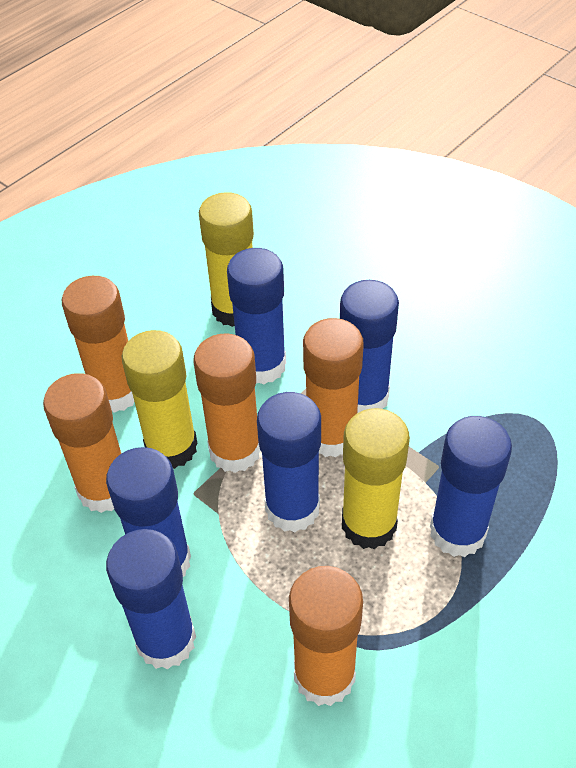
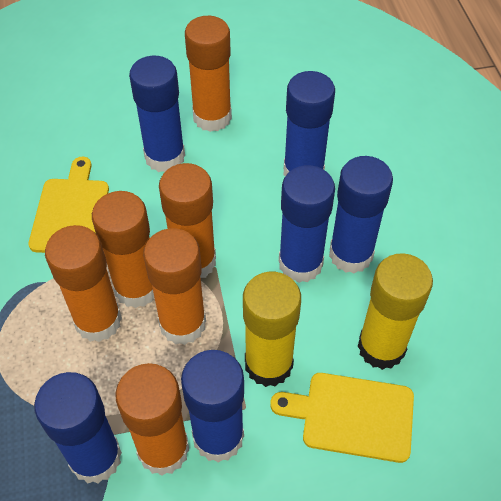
orange glue stick: 5 -> 6
yellow cutting board: 0 -> 2
yellow glue stick: 3 -> 2

